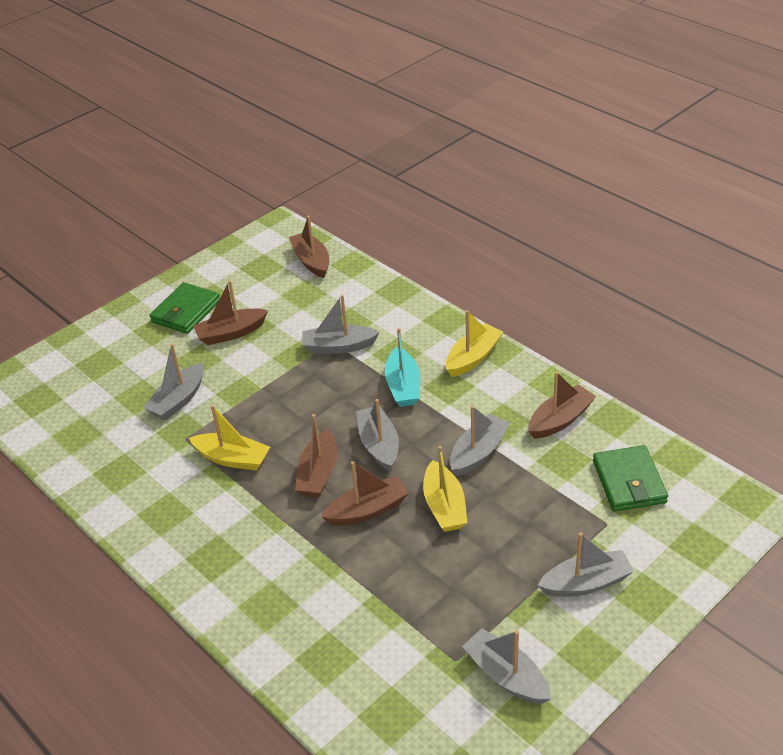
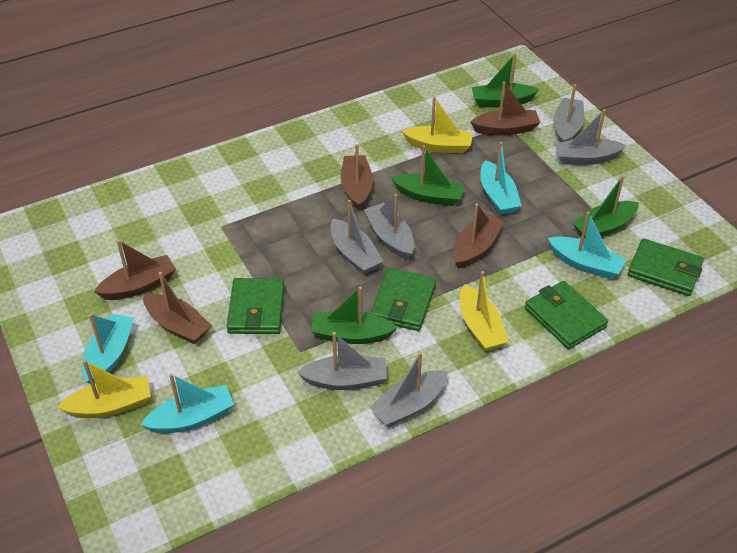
green boat: 0 -> 4
green wallet: 2 -> 4
turquoise boat: 1 -> 4

